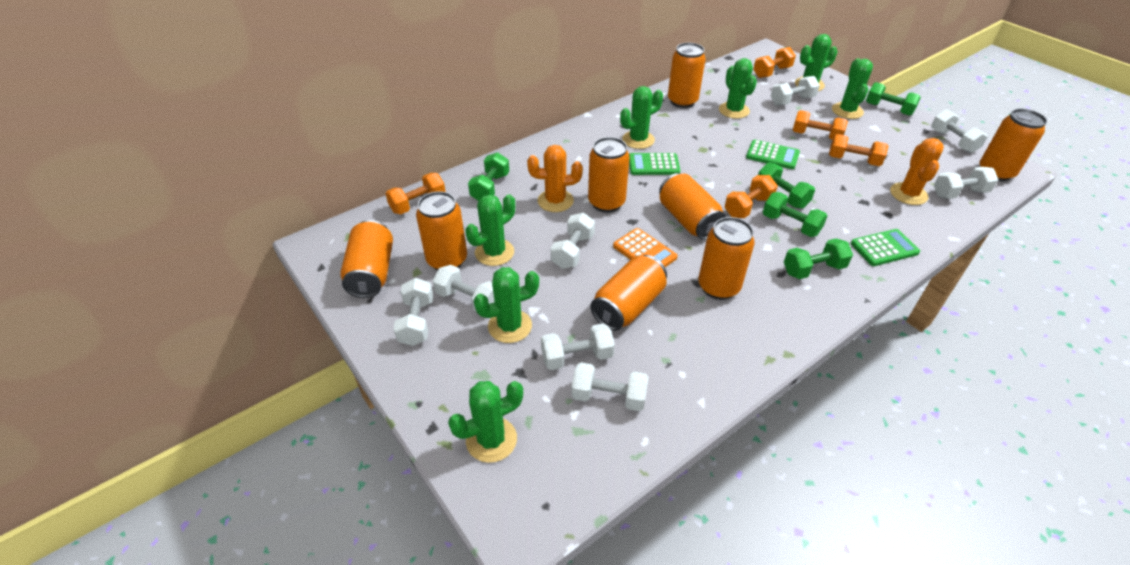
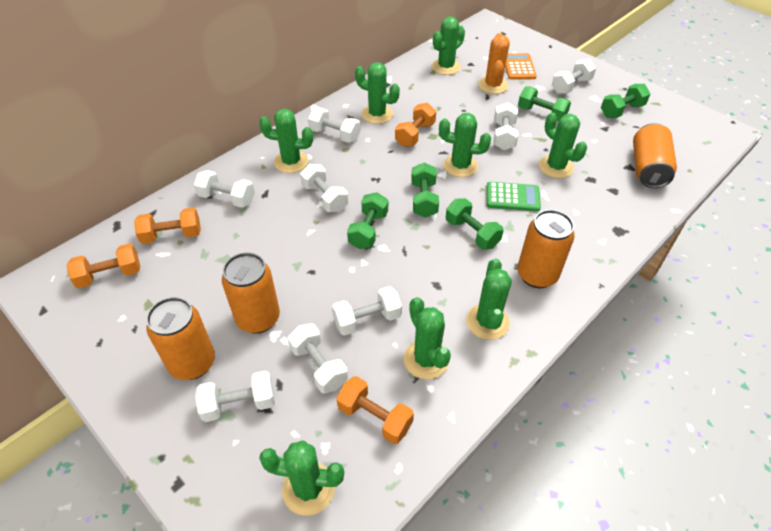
green cactus: 7 -> 8
green calculator: 3 -> 1
orange cactus: 2 -> 1
orange can: 8 -> 4
orange dumbbell: 5 -> 4

